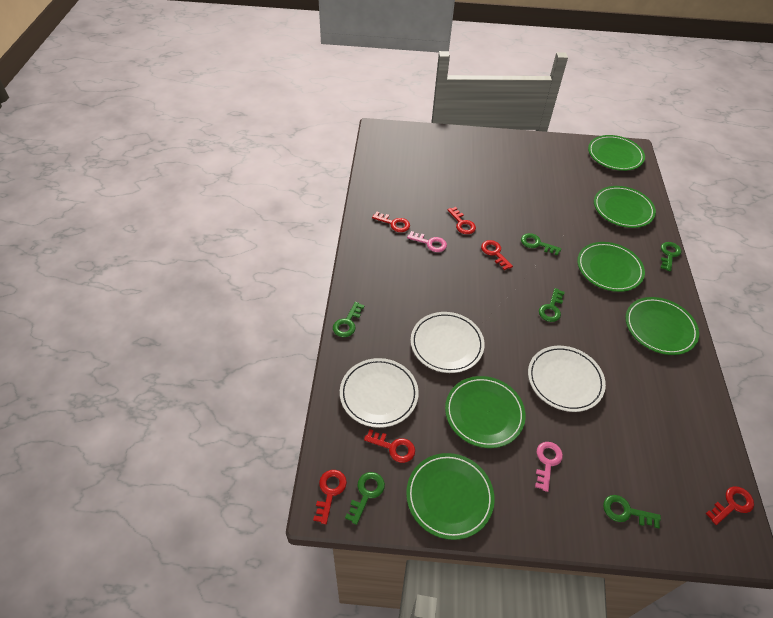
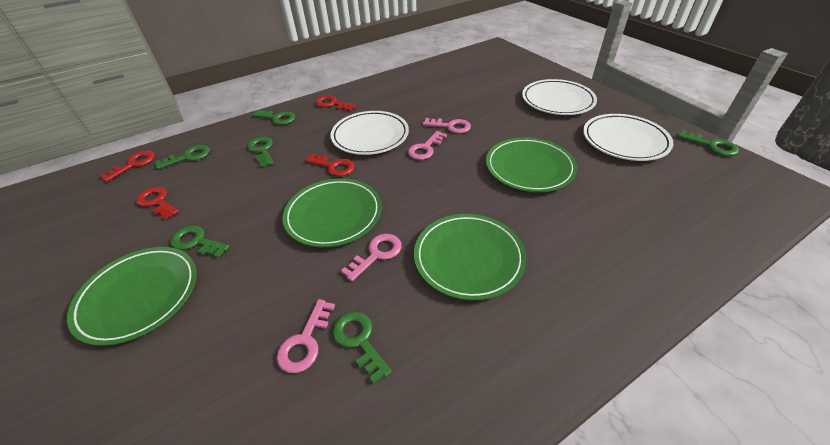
green plate: 6 -> 4
pink key: 2 -> 4
red key: 6 -> 4

